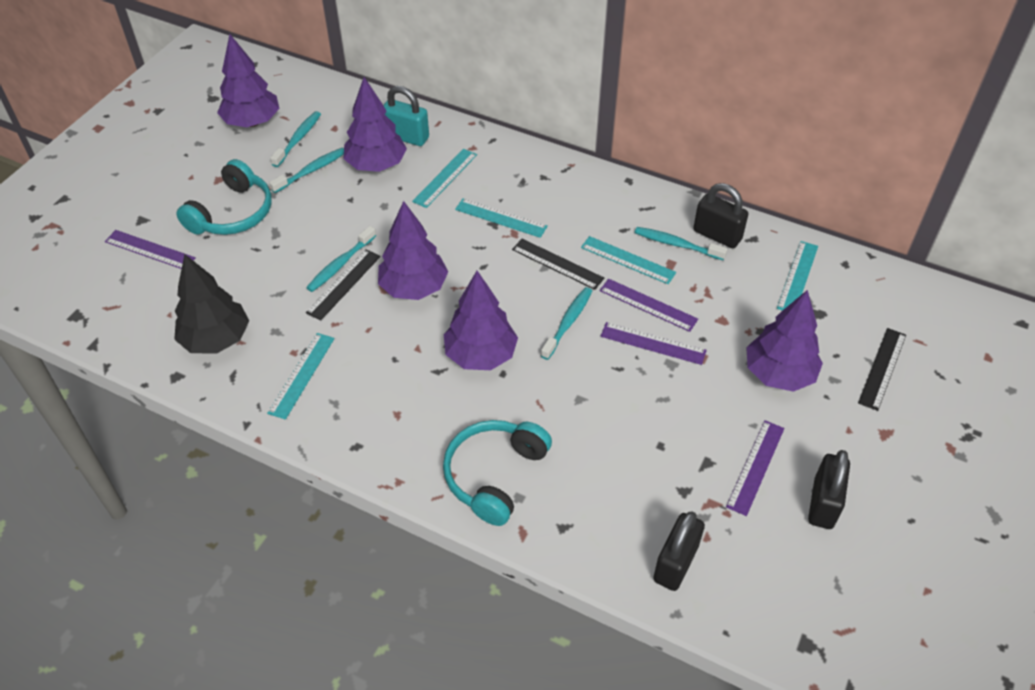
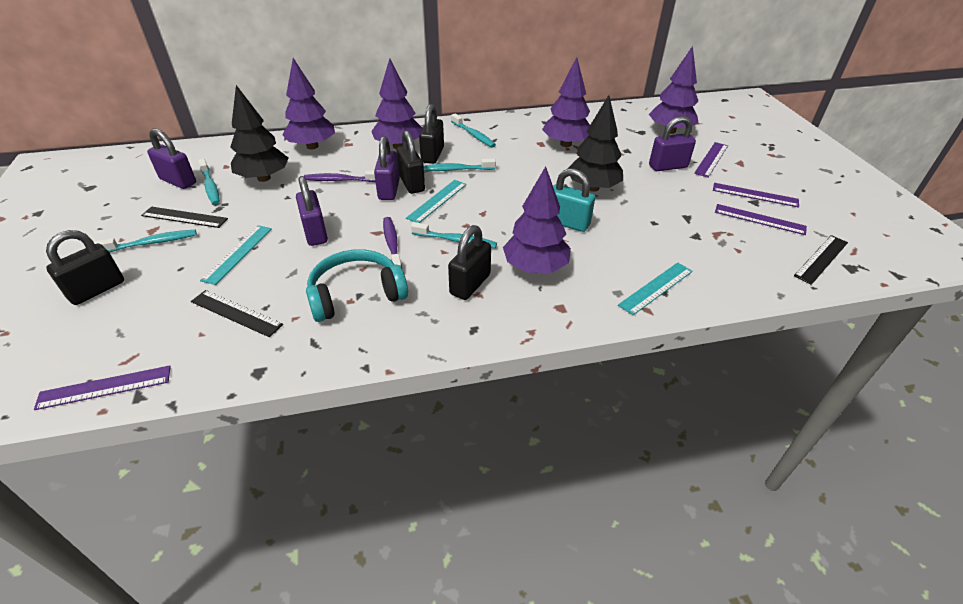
black padlock: 3 -> 4
black tree: 1 -> 2
purple padlock: 0 -> 4
purple toothbrush: 0 -> 2
turquoise headphones: 2 -> 1
turquoise ruler: 5 -> 3

